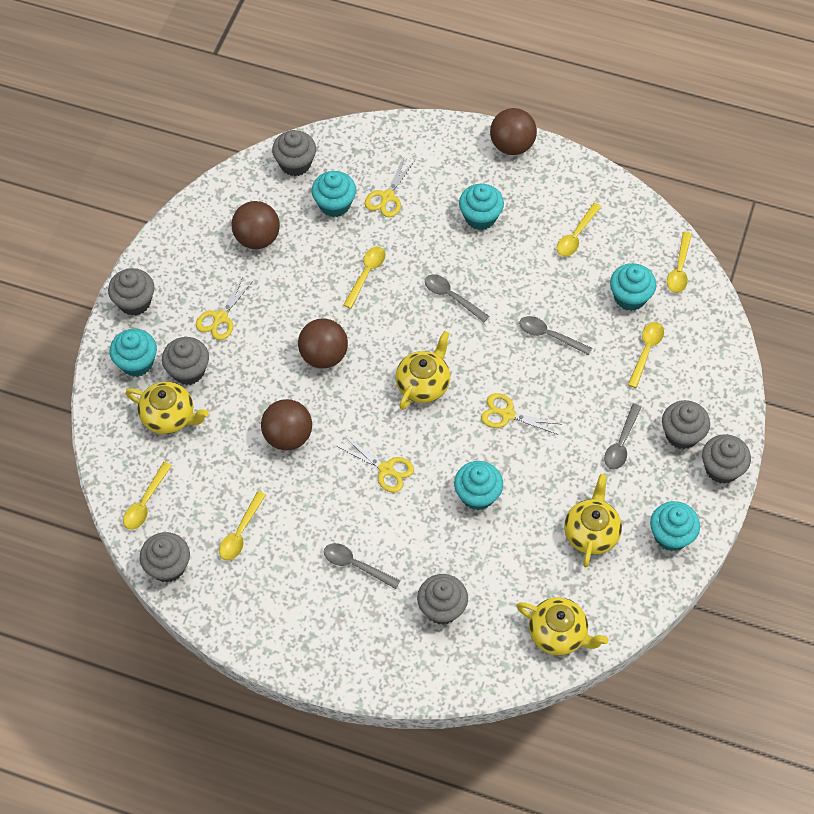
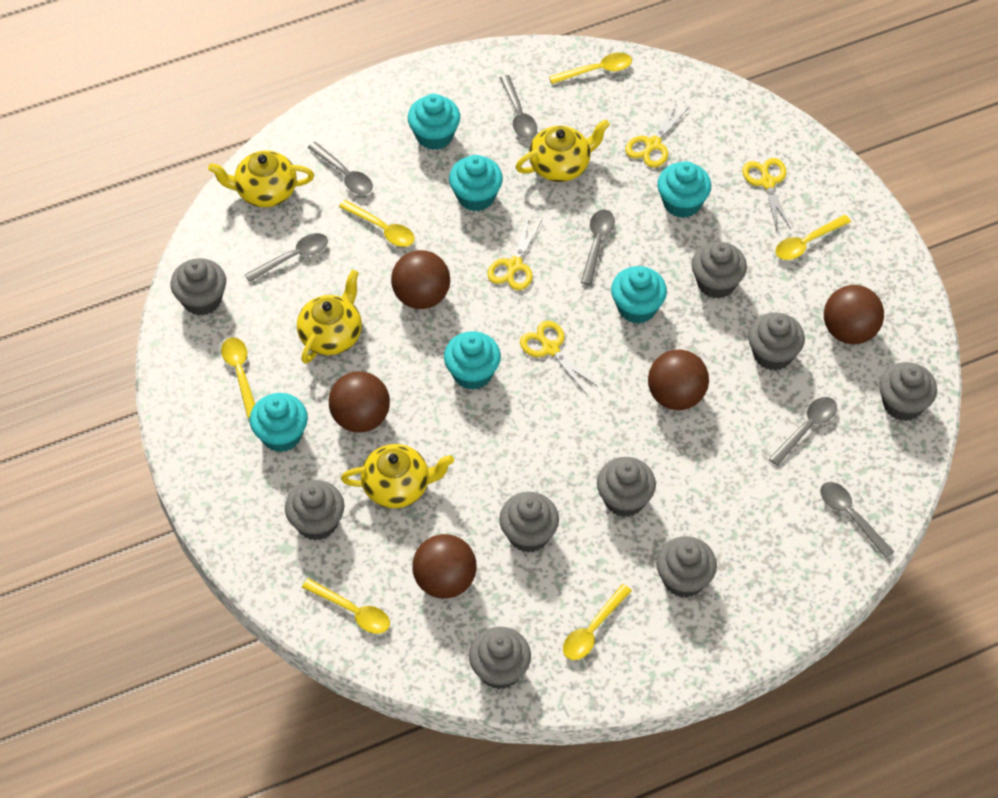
brown ball: 4 -> 5
grey cupcake: 7 -> 9
grey spoon: 4 -> 6

